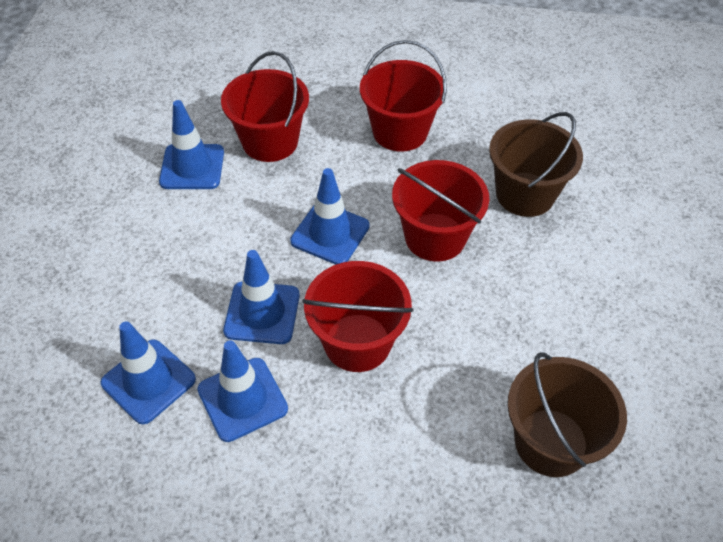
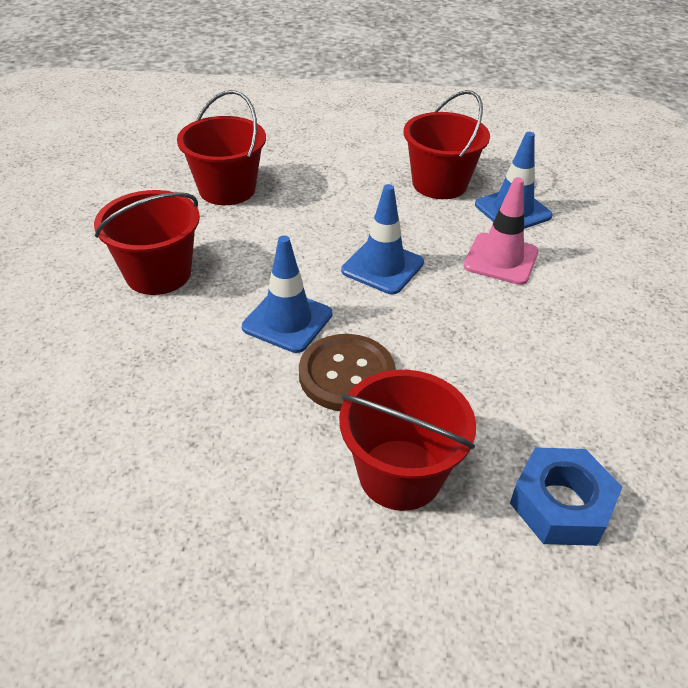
blue nut: 0 -> 1
blue traffic cone: 5 -> 3
brown bucket: 2 -> 0
brown button: 0 -> 1
pink traffic cone: 0 -> 1

